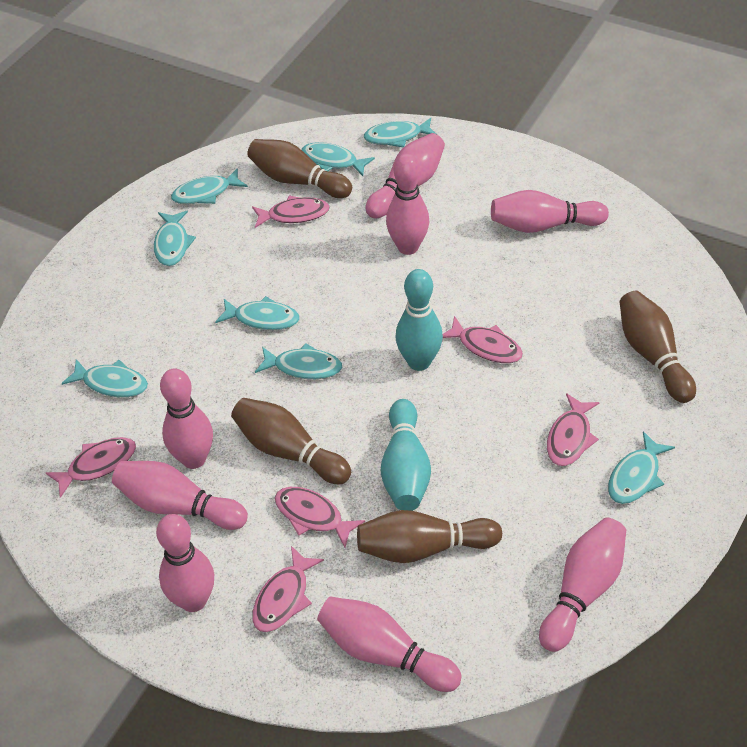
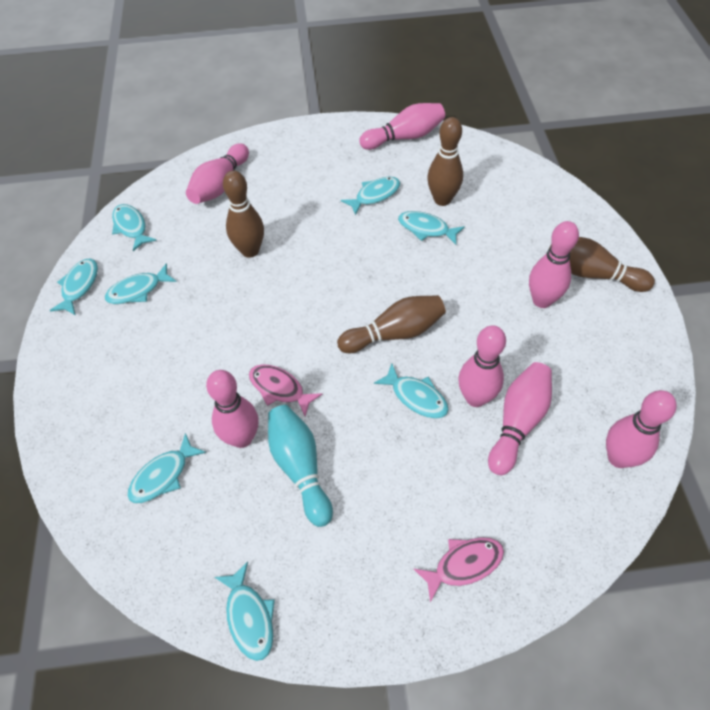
pink bowling pin: 8 -> 7
pink fish: 6 -> 2
turquoise bowling pin: 2 -> 1

